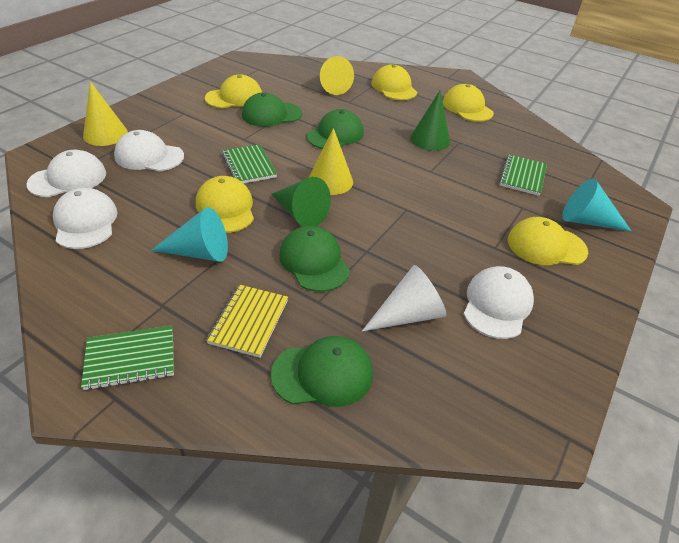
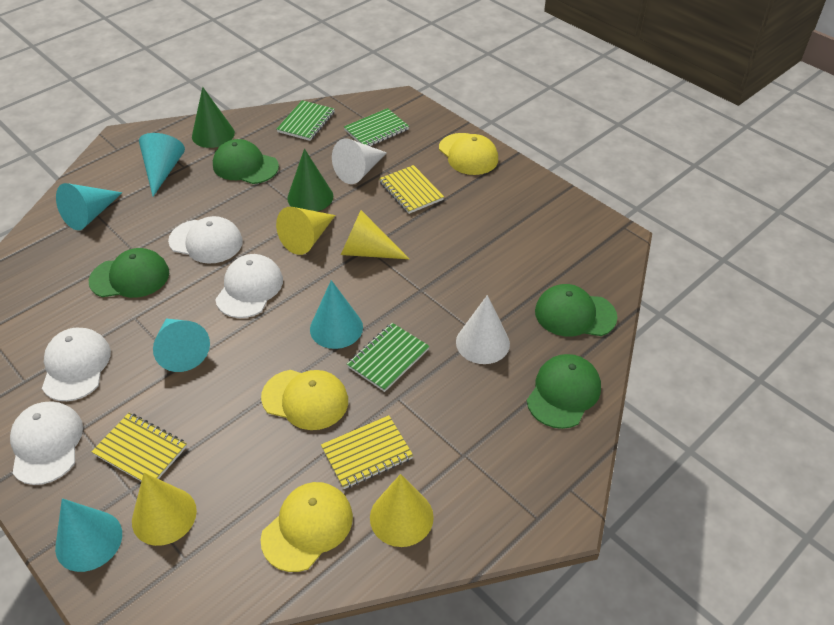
turquoise cone: 2 -> 5
white cone: 1 -> 2
yellow cap: 5 -> 3
yellow cone: 3 -> 4
yellow notebook: 1 -> 3

